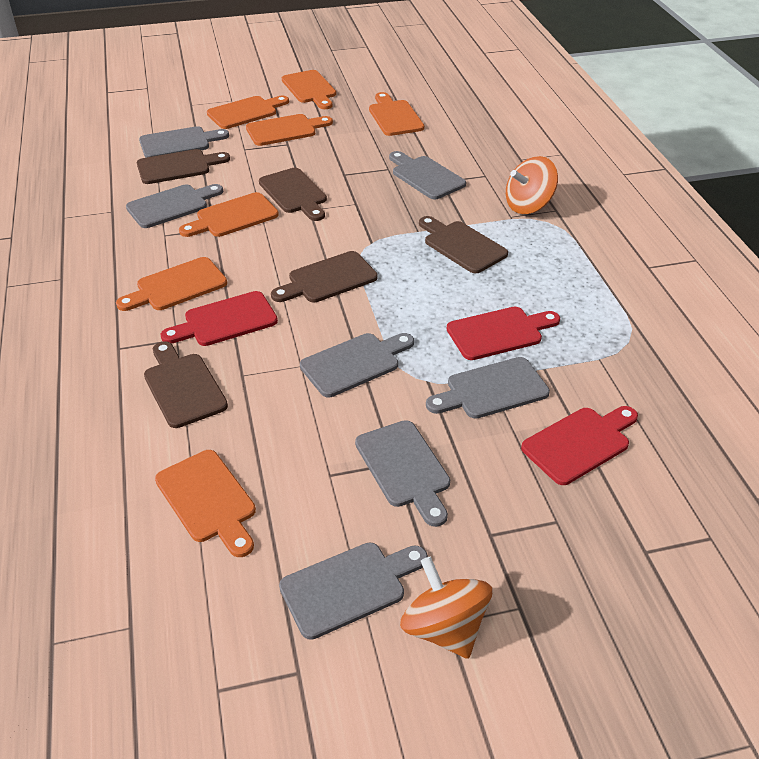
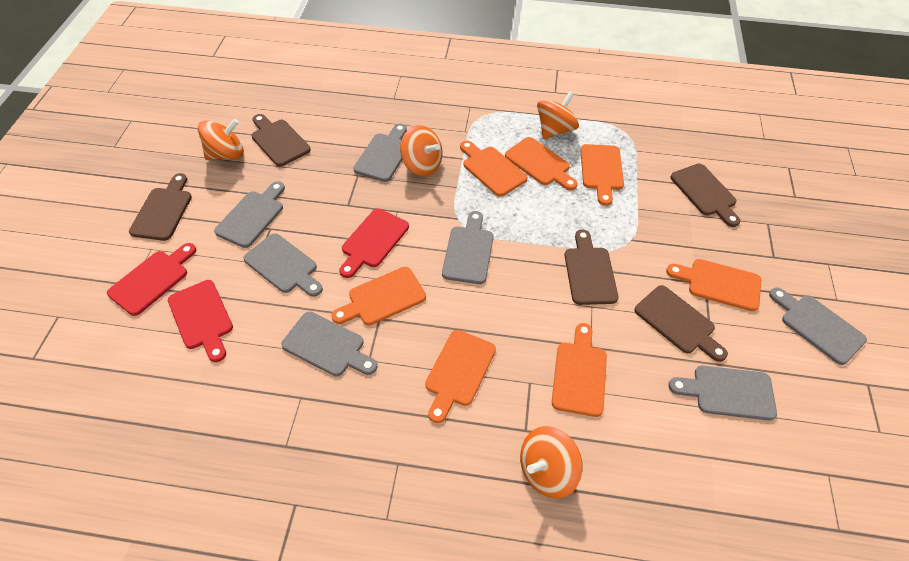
orange spinning top: 2 -> 4

